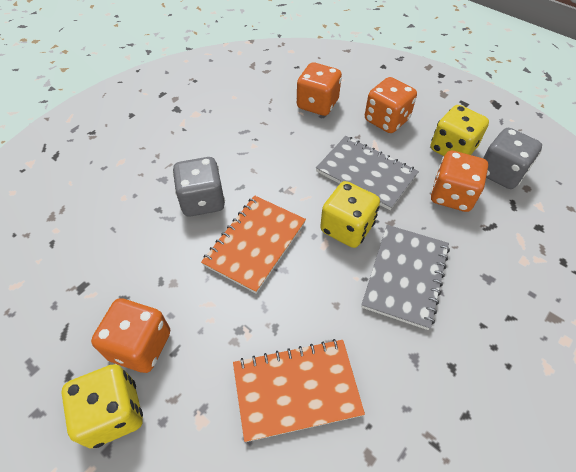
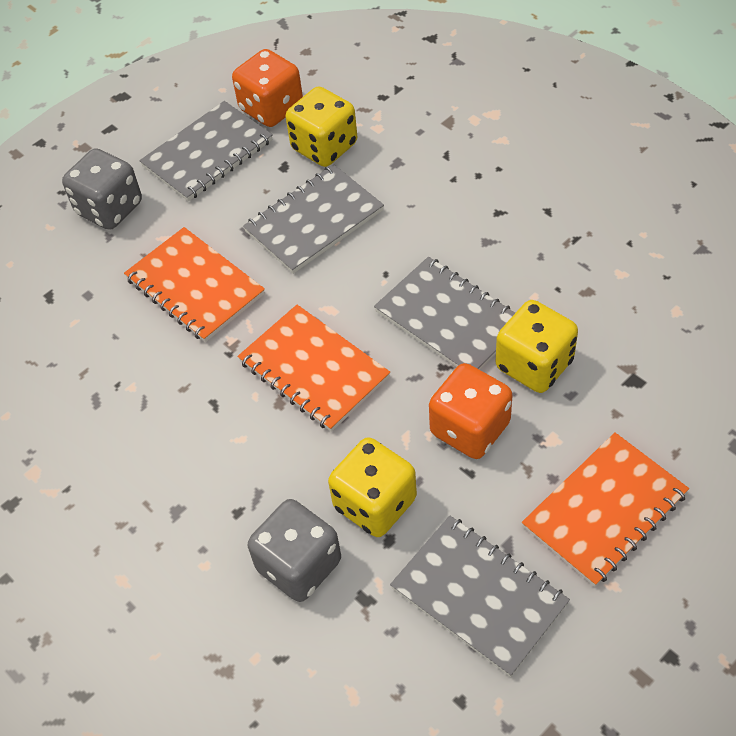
grey notebook: 2 -> 4
orange dice: 4 -> 2
orange notebook: 2 -> 3

